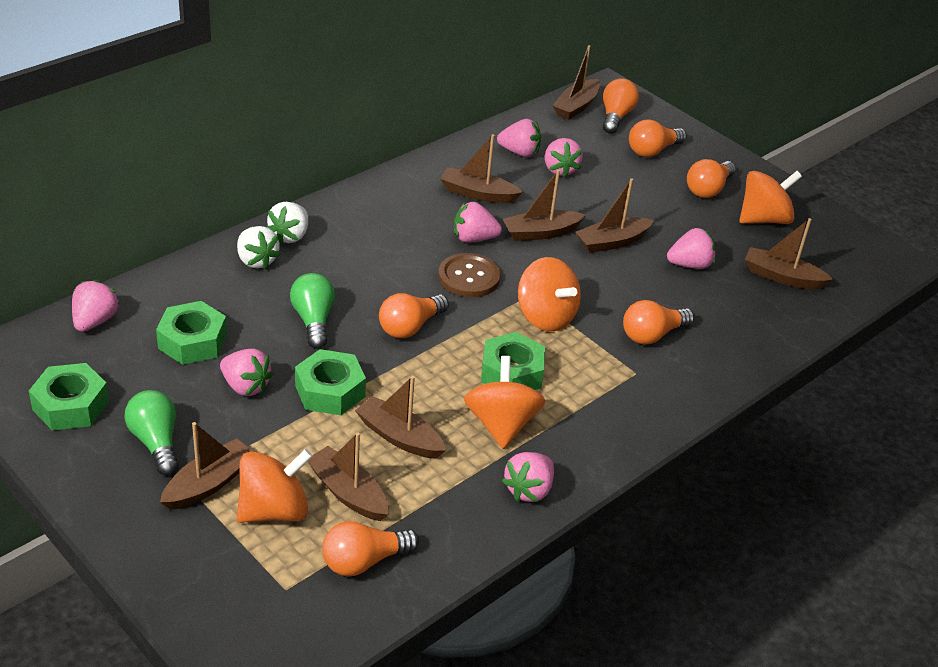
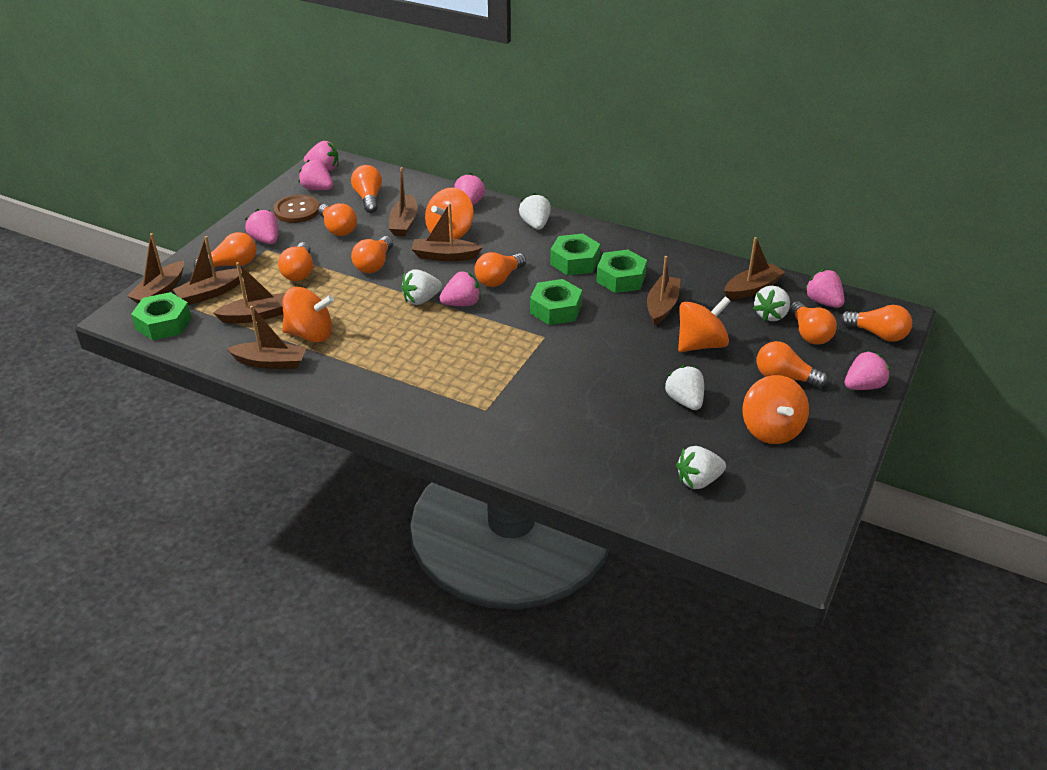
green light bulb: 2 -> 0
orange light bulb: 6 -> 9
white strawberry: 2 -> 5

